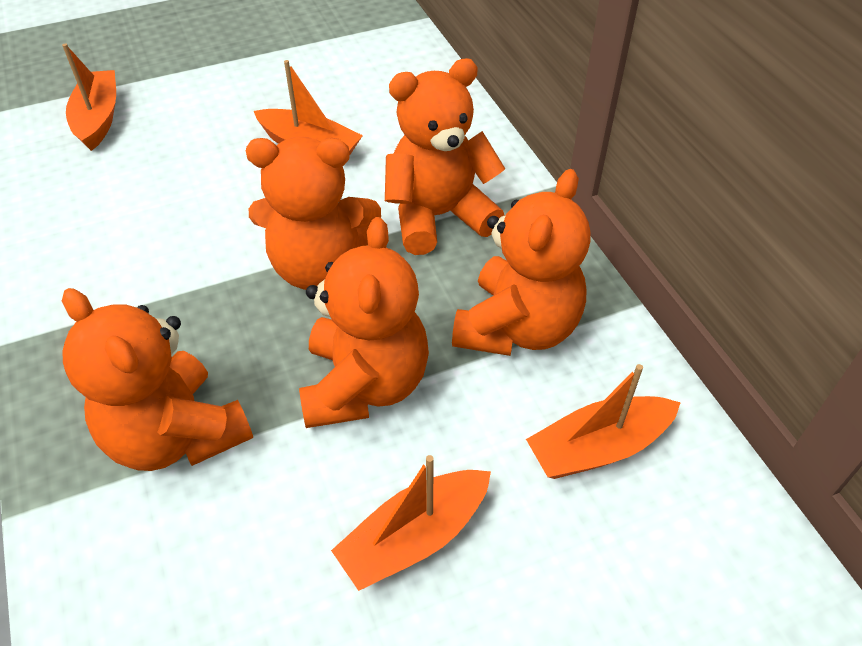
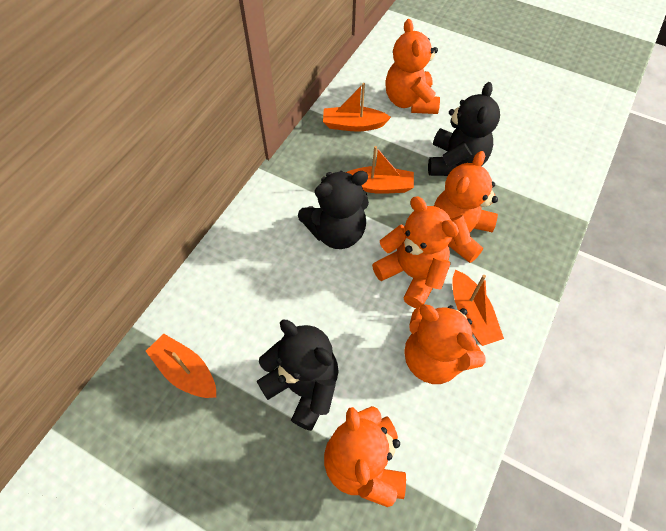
black teddy bear: 0 -> 3

